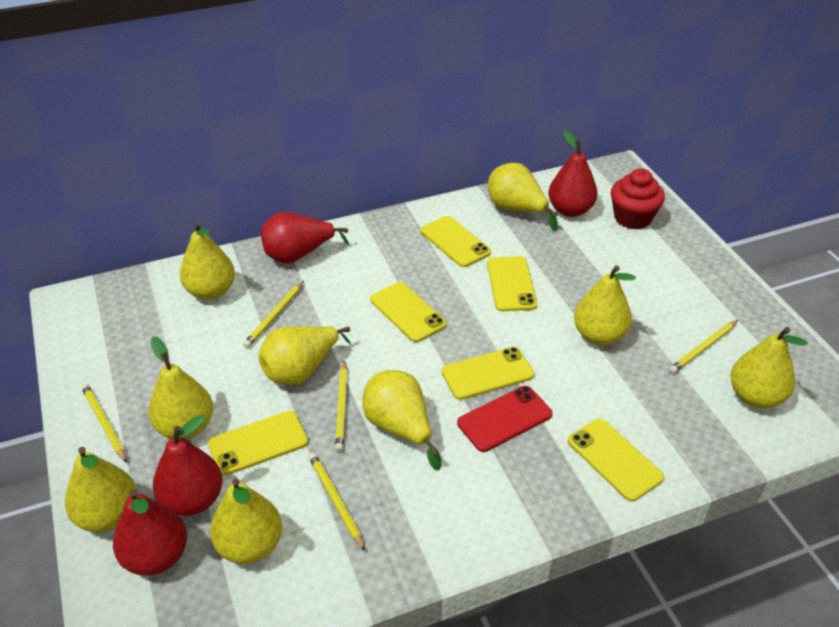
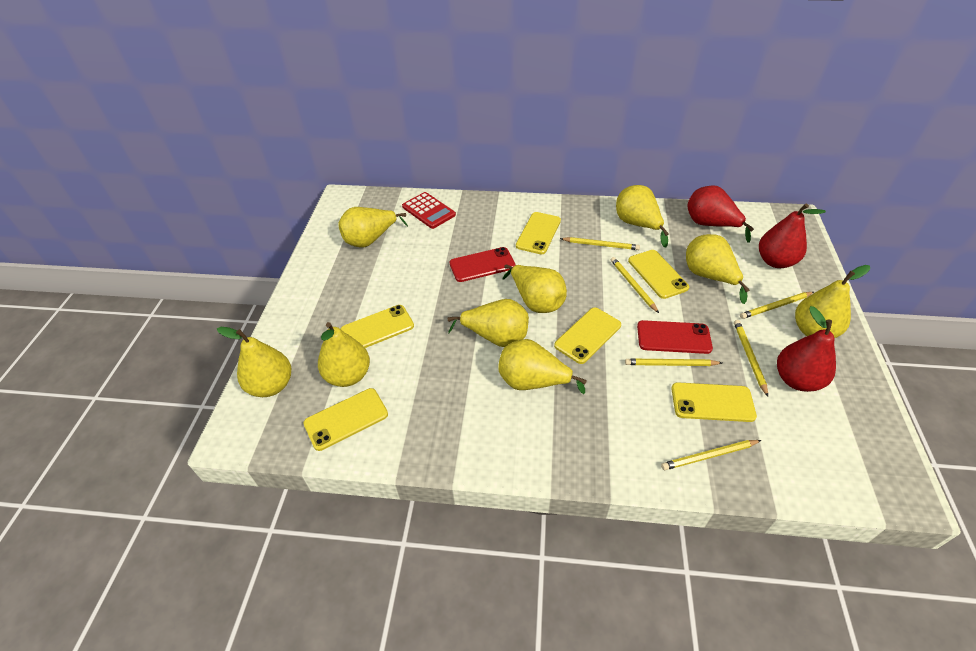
red calculator: 0 -> 1
red cupcake: 1 -> 0
red pear: 4 -> 3
red phone: 1 -> 2
yellow pencil: 5 -> 6

